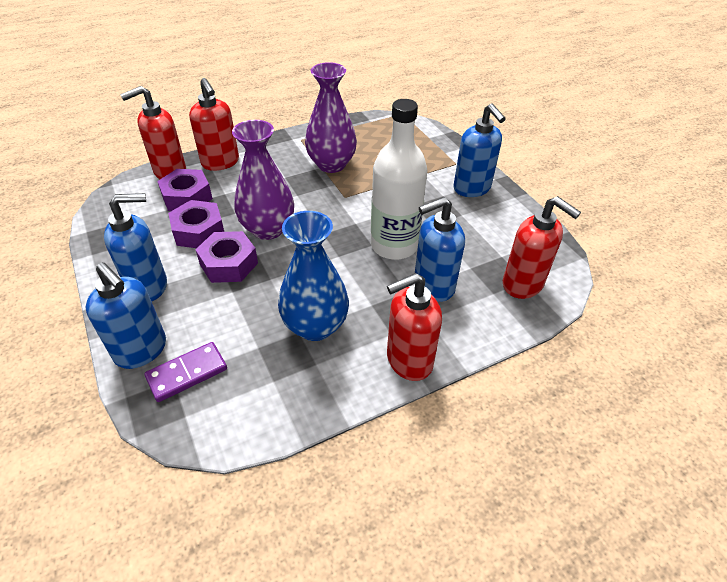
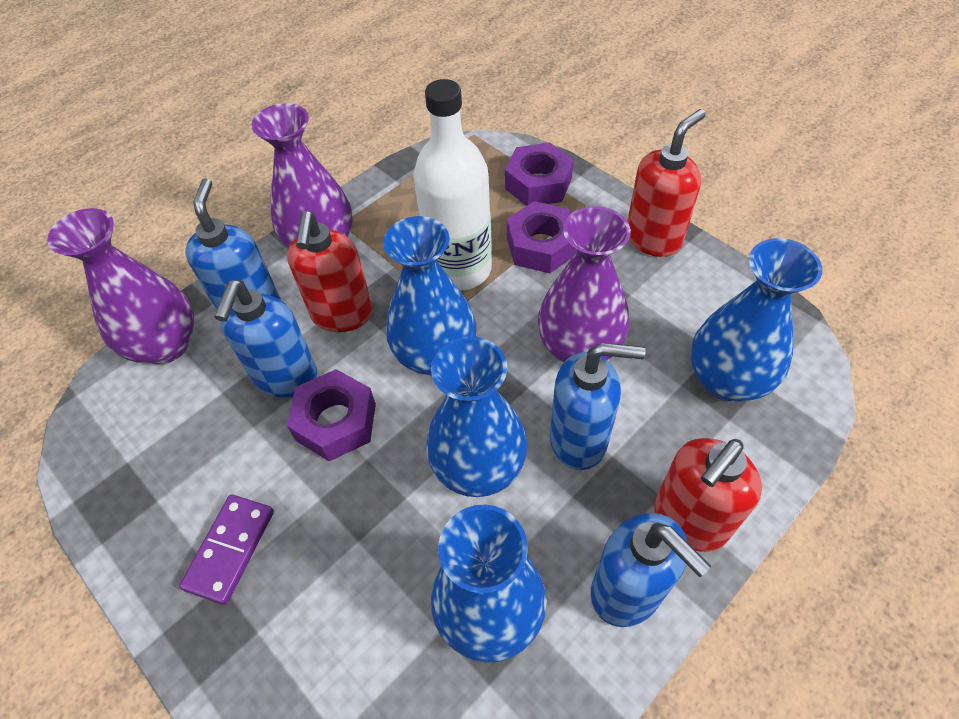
blue vase: 1 -> 4
purple vase: 2 -> 3
red soap dispenser: 4 -> 3

